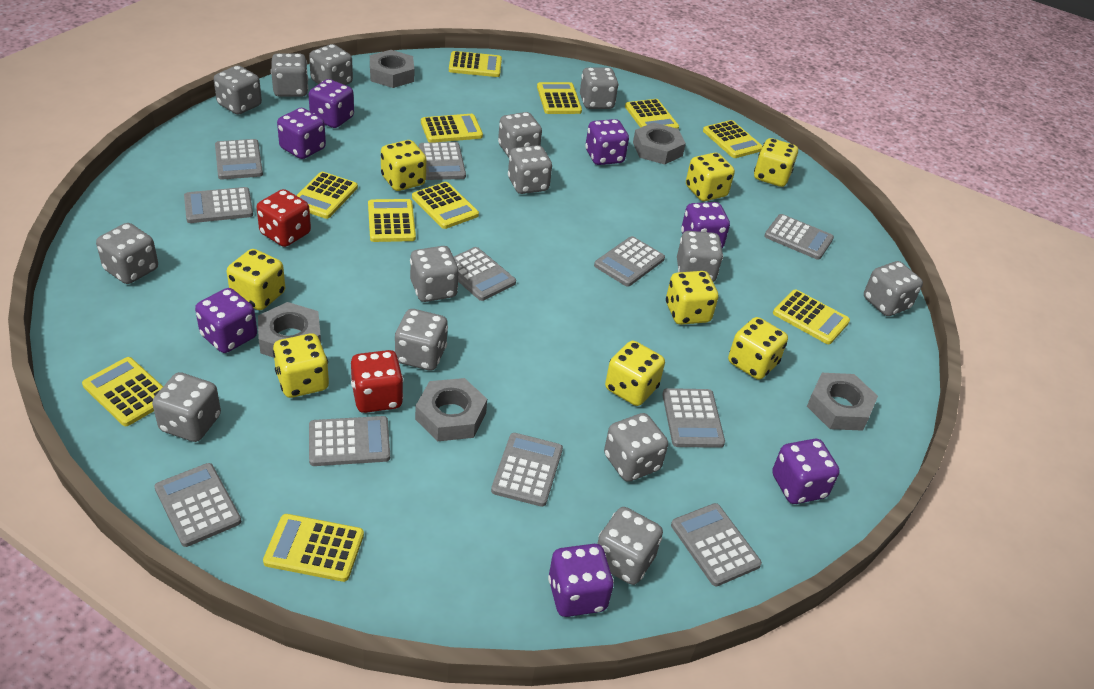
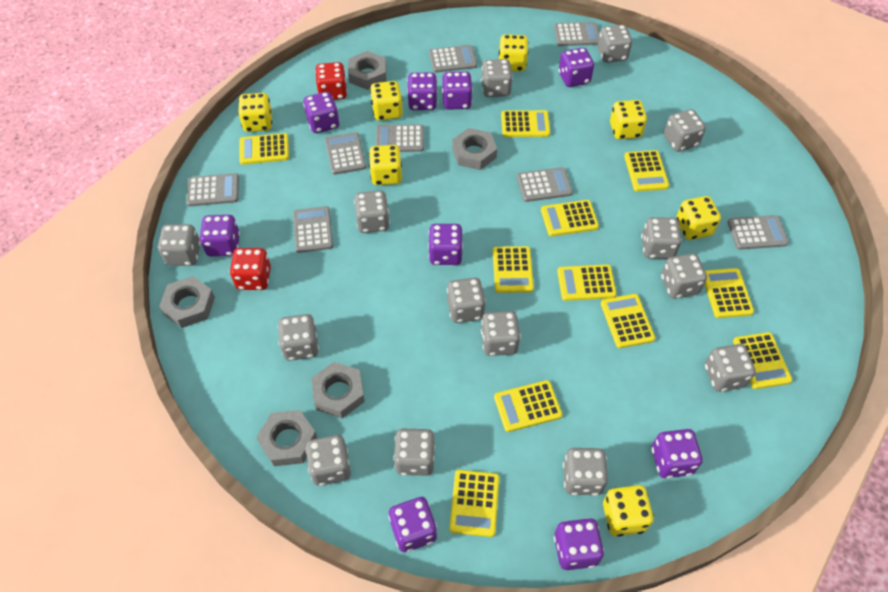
grey calculator: 11 -> 8
purple dice: 7 -> 9
yellow dice: 8 -> 7

